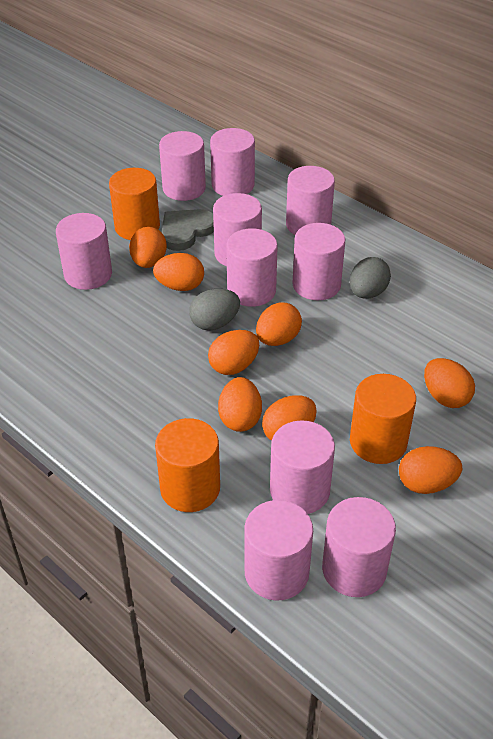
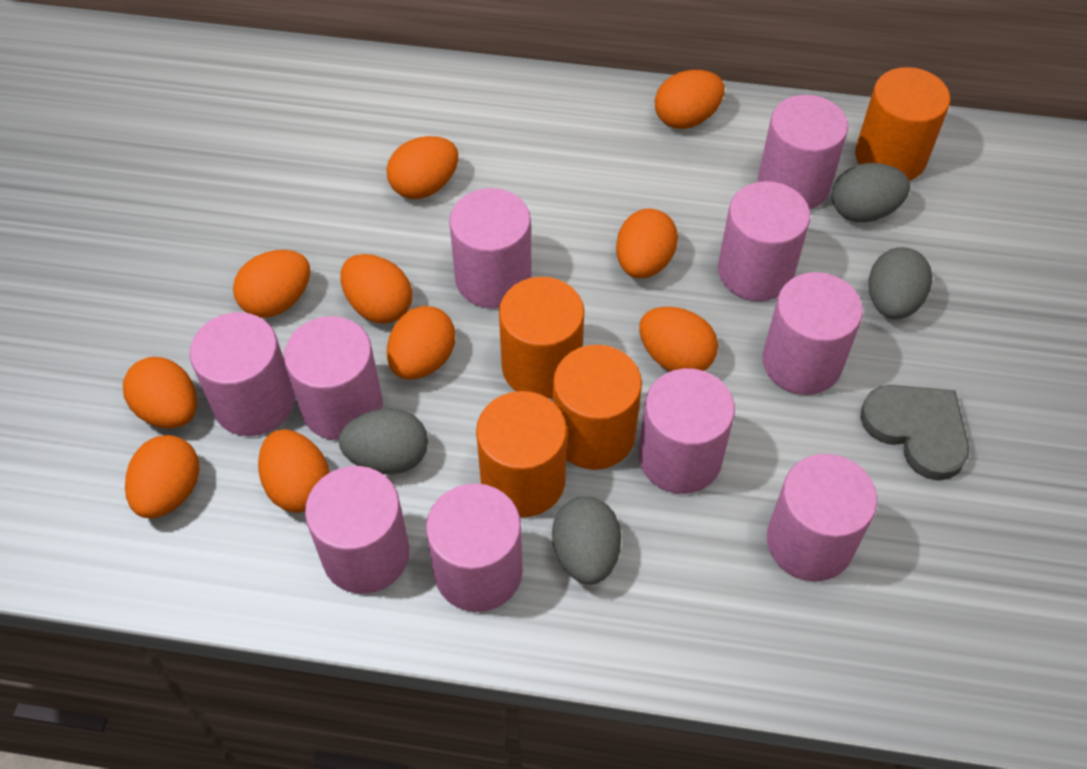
grey egg: 2 -> 4
orange cylinder: 3 -> 4
orange egg: 8 -> 10

